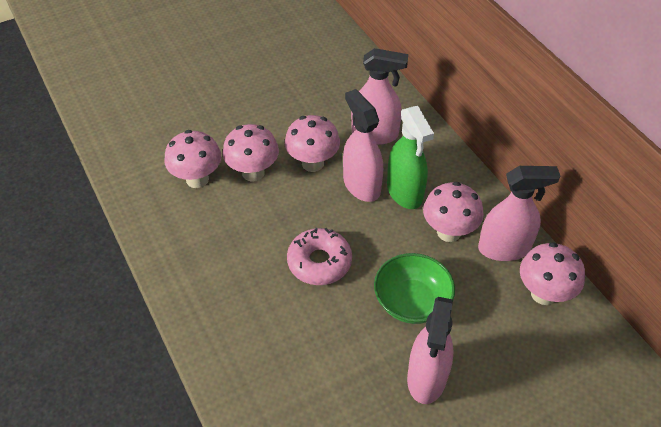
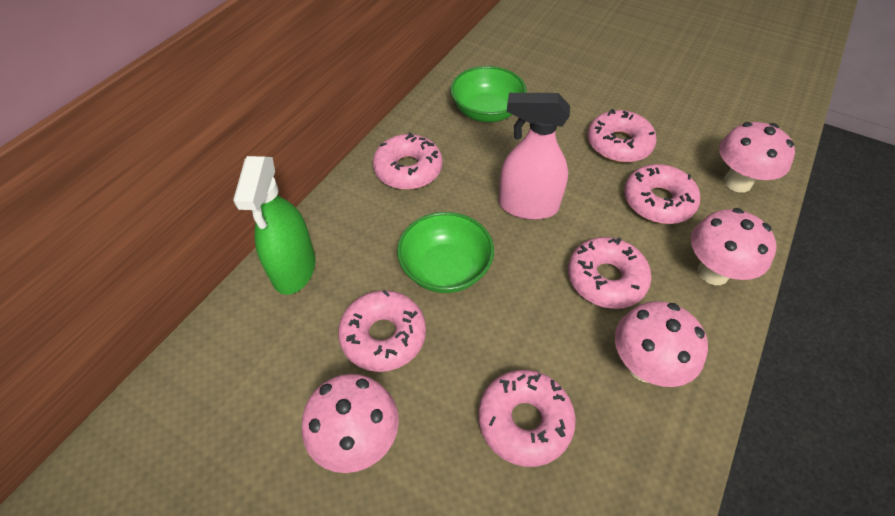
green bowl: 1 -> 2
pink donut: 1 -> 6
pink mushroom: 5 -> 4
pink spray bottle: 4 -> 1

